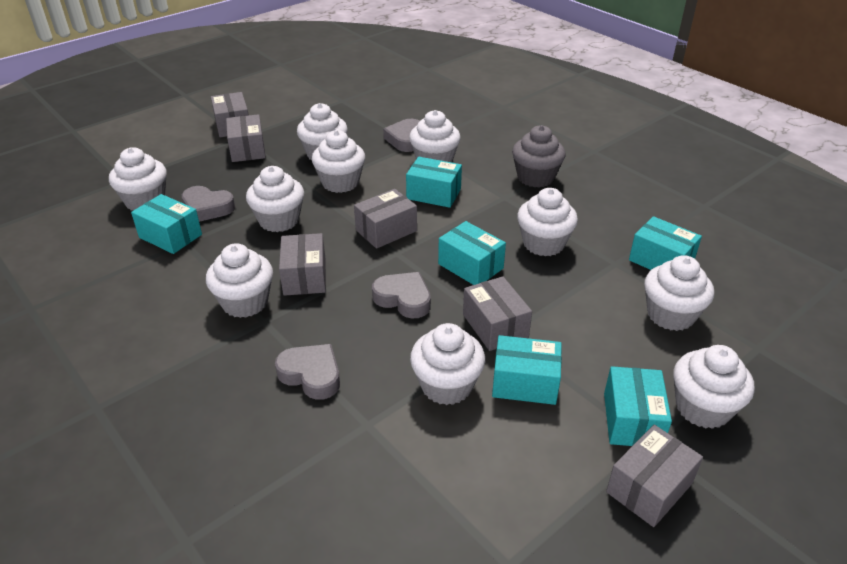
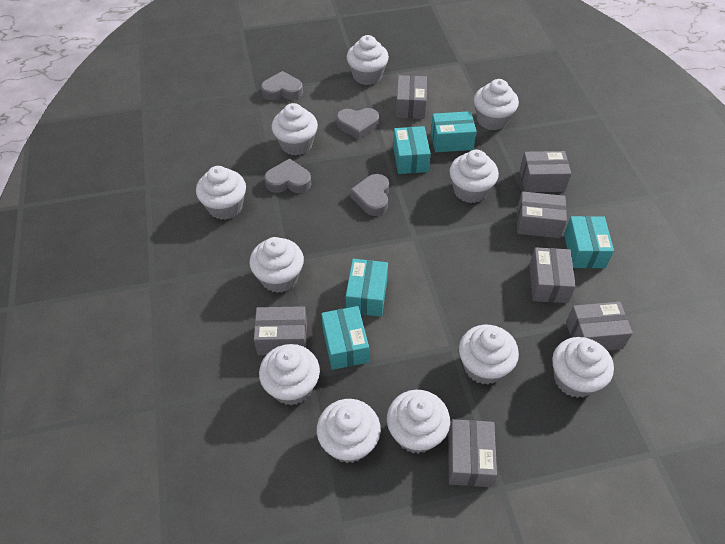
grey box: 6 -> 7
grey cupcake: 1 -> 0
turquoise box: 6 -> 5
white cupcake: 10 -> 11

